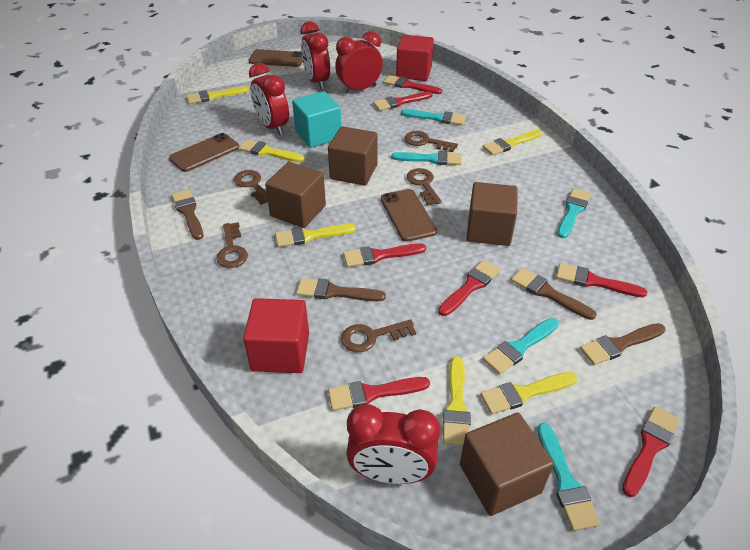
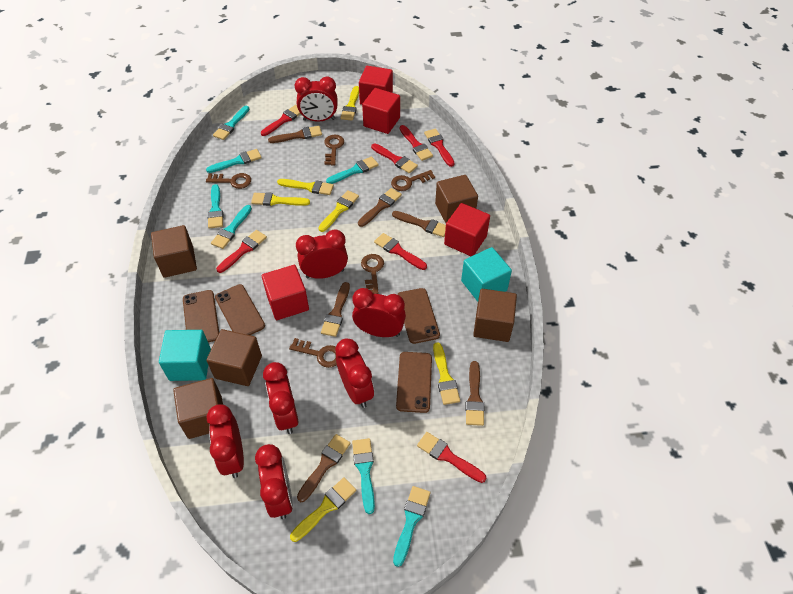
brown brush: 4 -> 6
brown cube: 4 -> 5
brown phone: 3 -> 4
red clock: 4 -> 7
red cube: 2 -> 4
turquoise brush: 5 -> 7
turquoise cube: 1 -> 2

